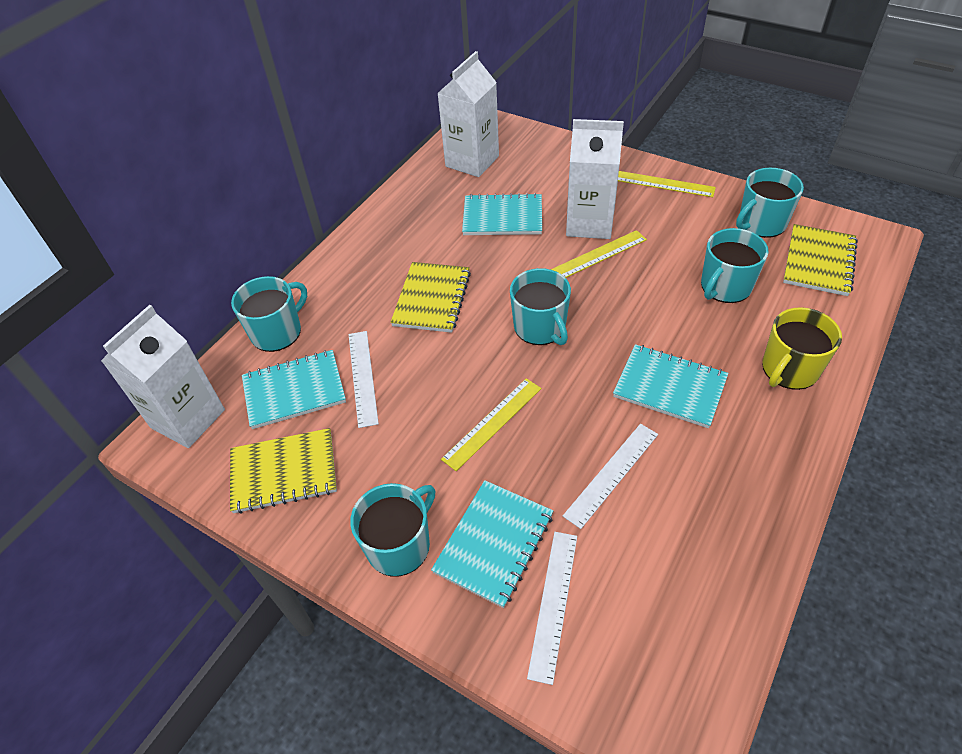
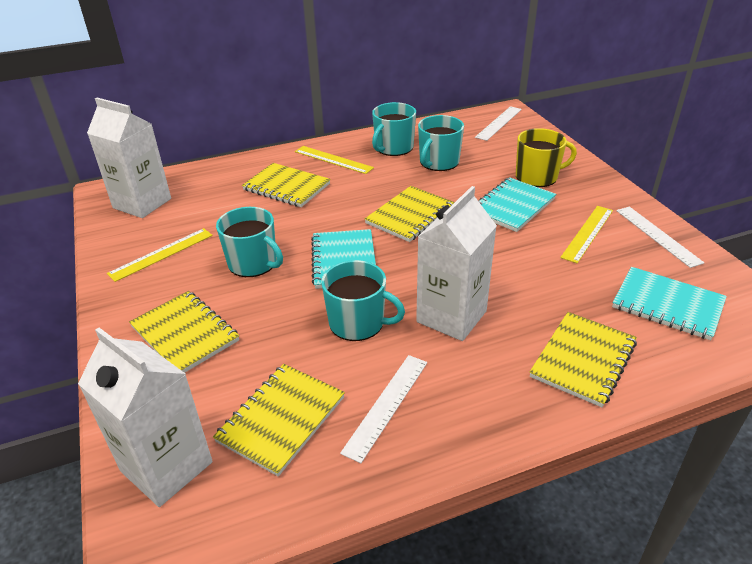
turquoise mug: 5 -> 4
turquoise notebook: 4 -> 3
yellow notebook: 3 -> 5

